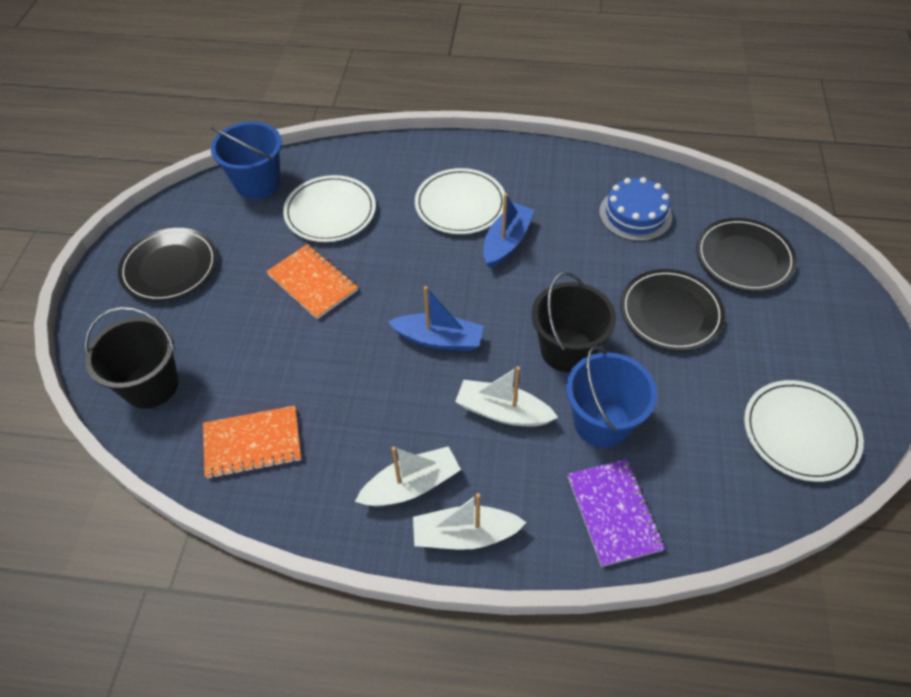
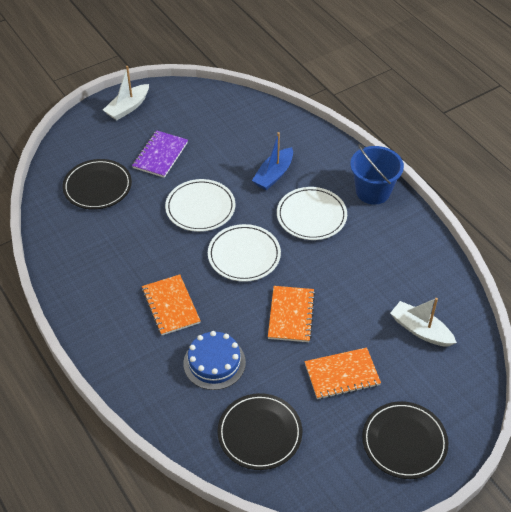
black bucket: 2 -> 0
blue boat: 2 -> 1
blue bucket: 2 -> 1
orange notebook: 2 -> 3
white boat: 3 -> 2

